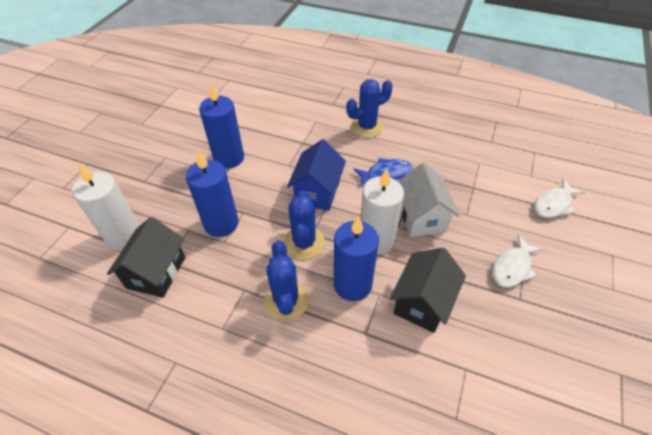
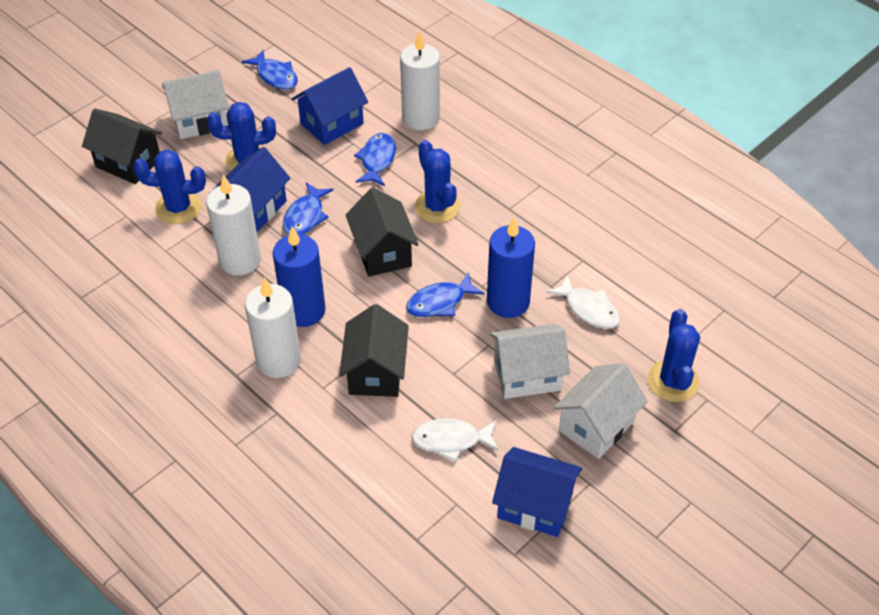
black house: 2 -> 3
blue cactus: 3 -> 4
blue candle: 3 -> 2
blue fish: 1 -> 4
blue house: 1 -> 3
white candle: 2 -> 3
white house: 1 -> 3

